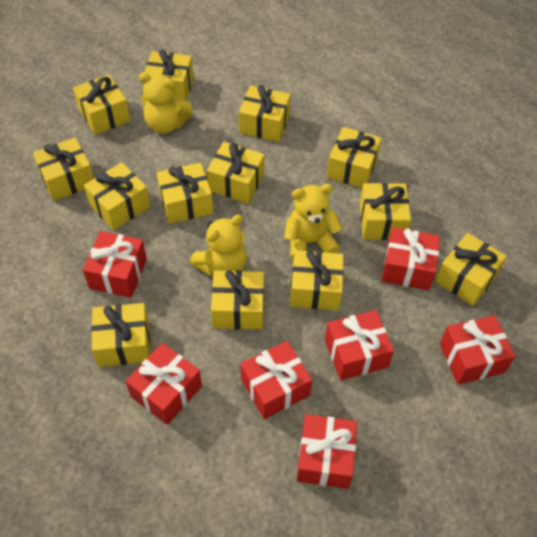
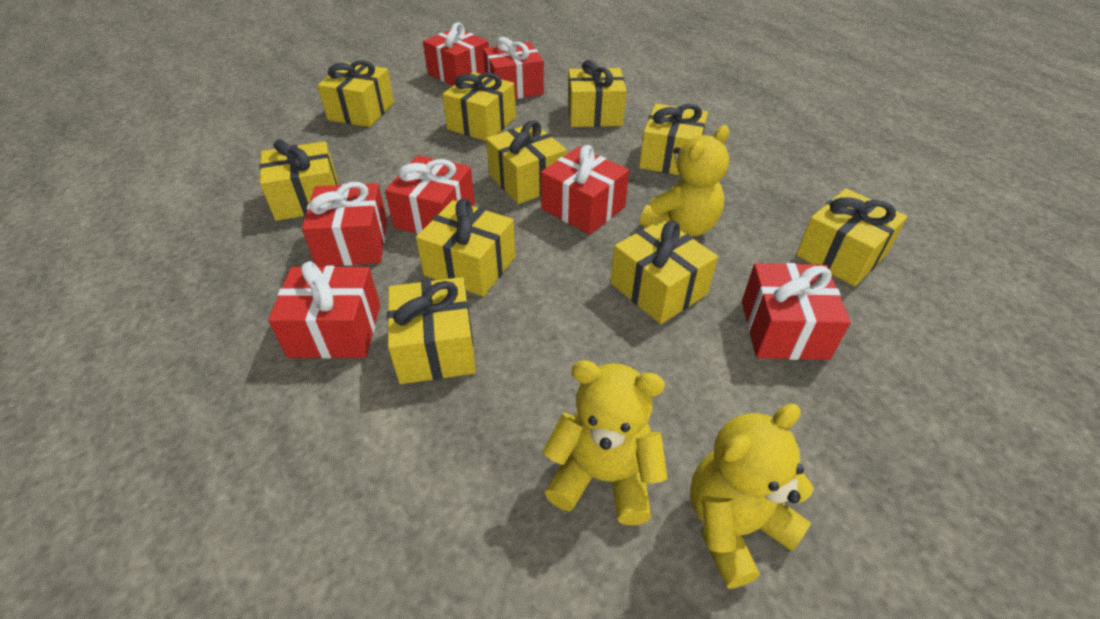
yellow gift: 13 -> 10

